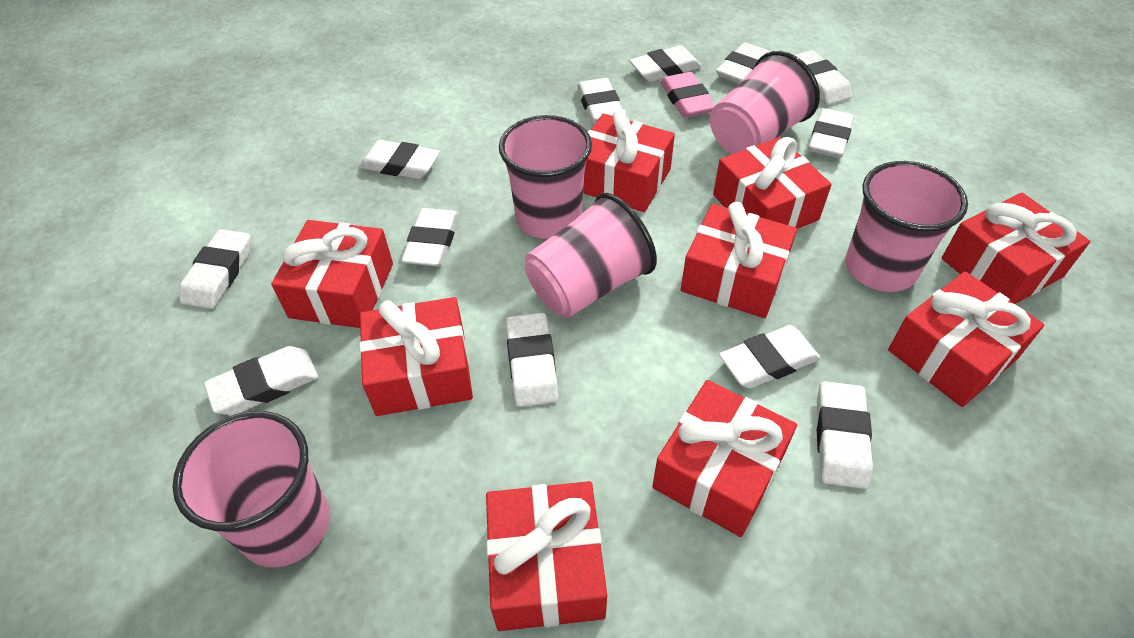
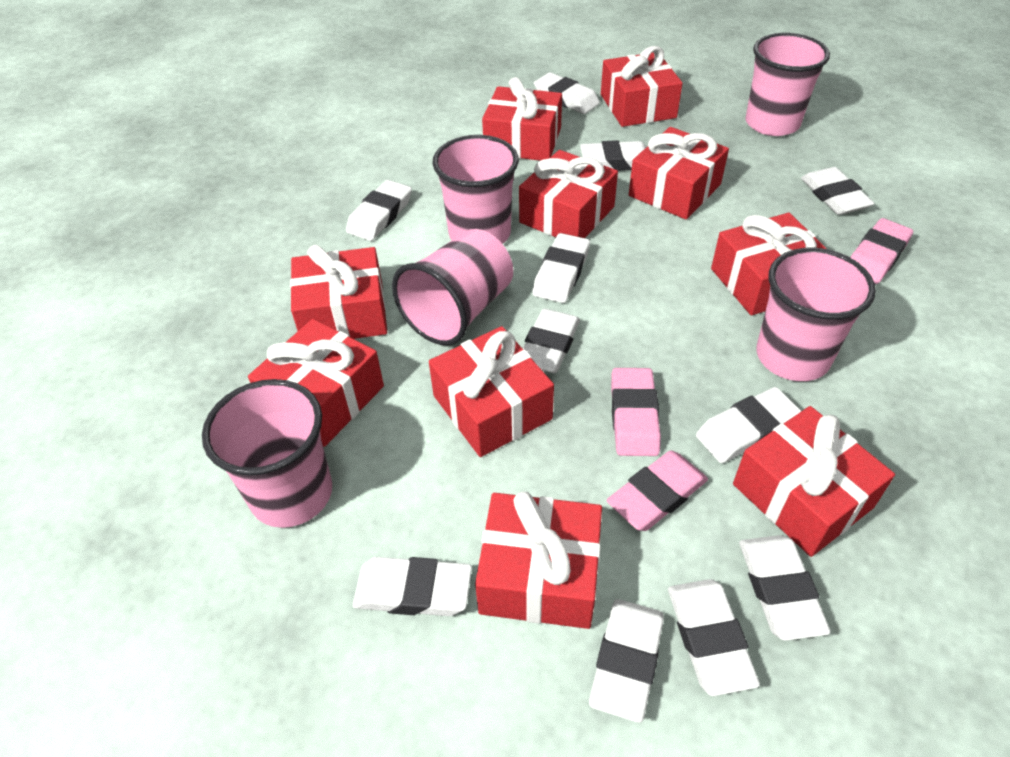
pink eraser: 1 -> 3
red gift: 9 -> 10
white eraser: 12 -> 11

